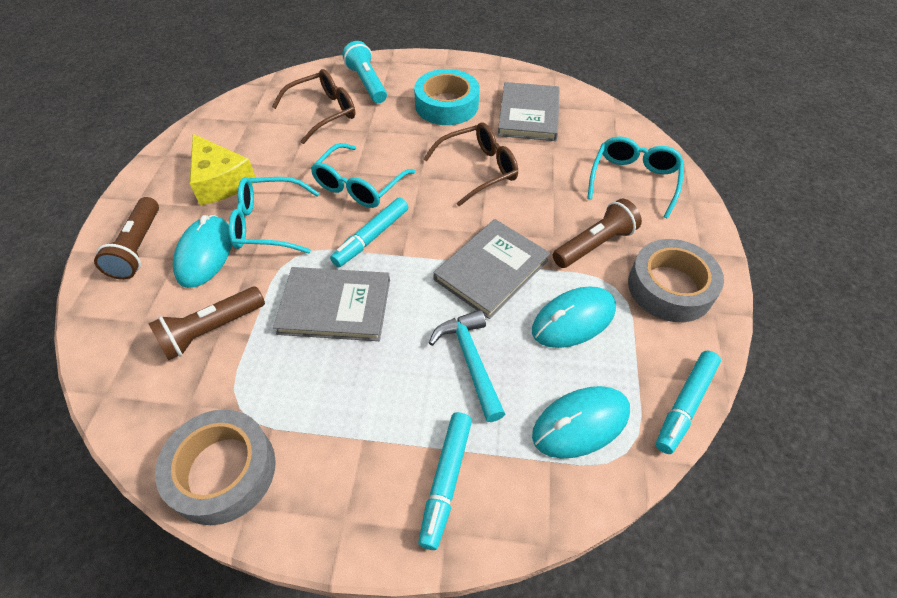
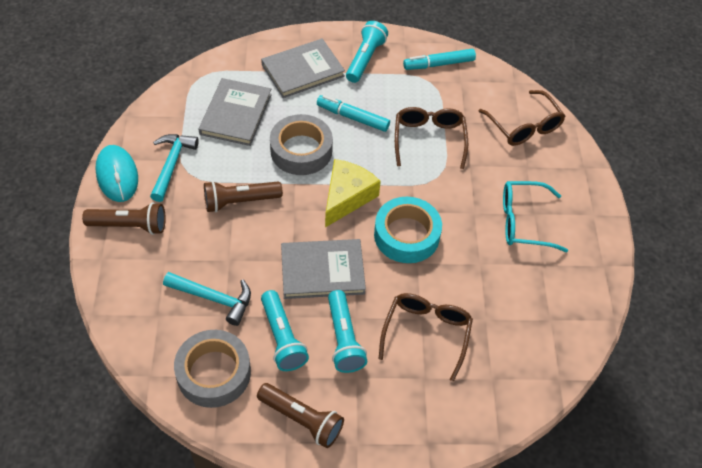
brown glasses: 2 -> 3
turquoise flashlight: 1 -> 3
turquoise glasses: 3 -> 1
turquoise hammer: 1 -> 2
turquoise marker: 3 -> 2
turquoise mouse: 3 -> 1

